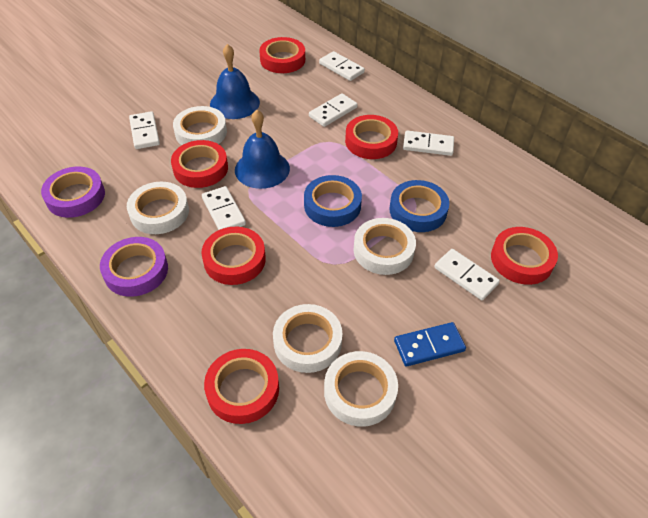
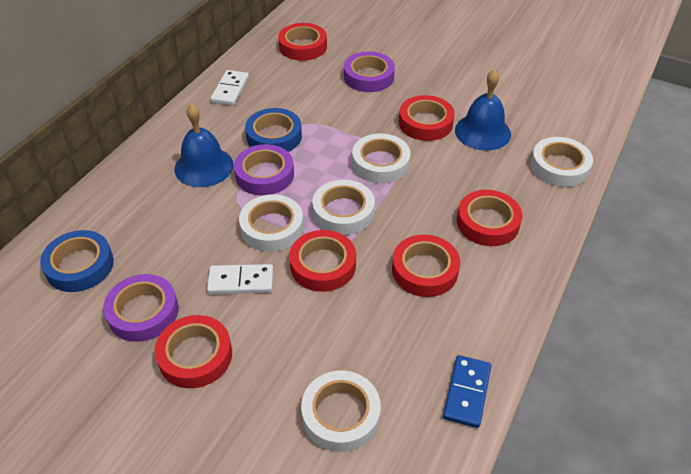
purple tape: 2 -> 3
white domino: 6 -> 2

